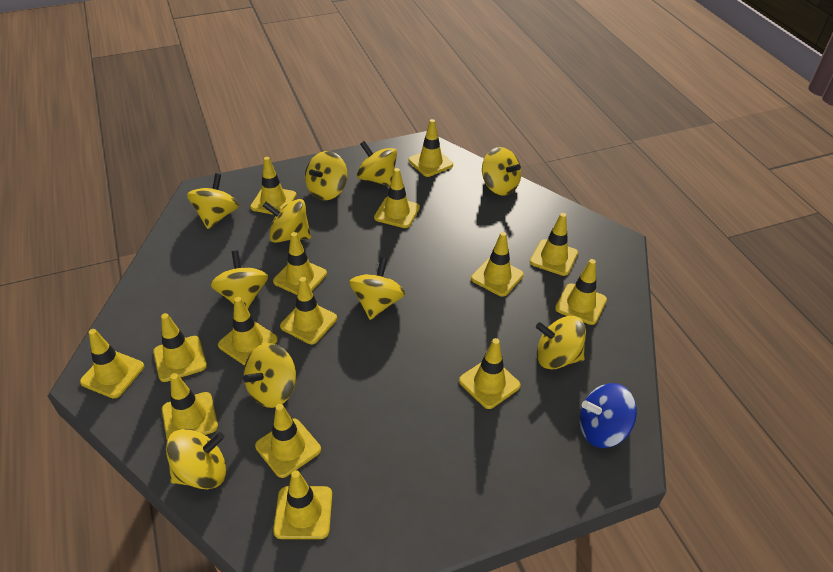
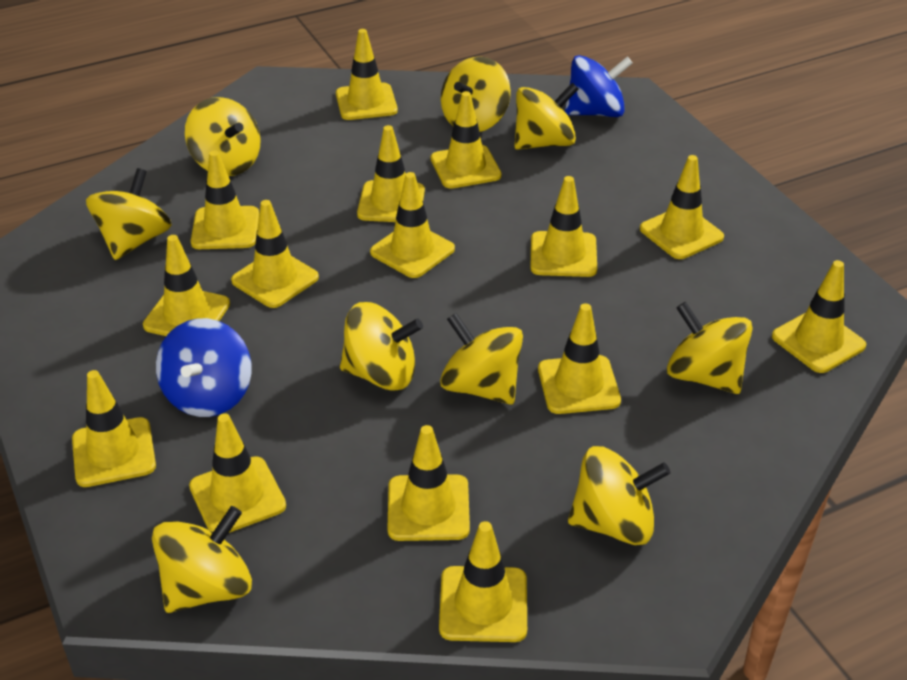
blue spinning top: 1 -> 2
yellow spinning top: 10 -> 9

